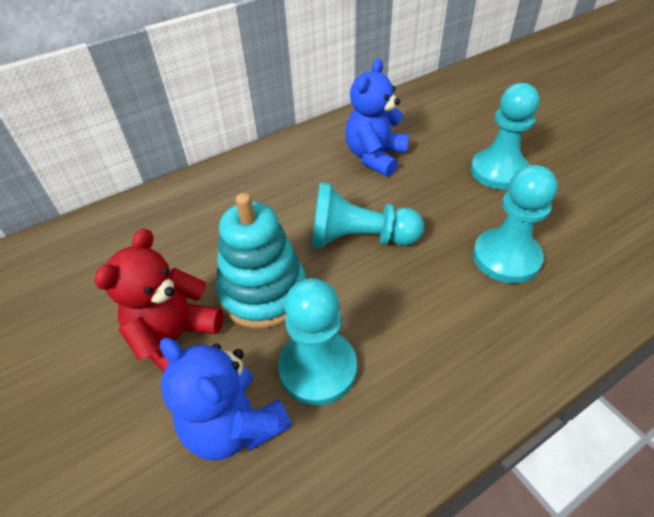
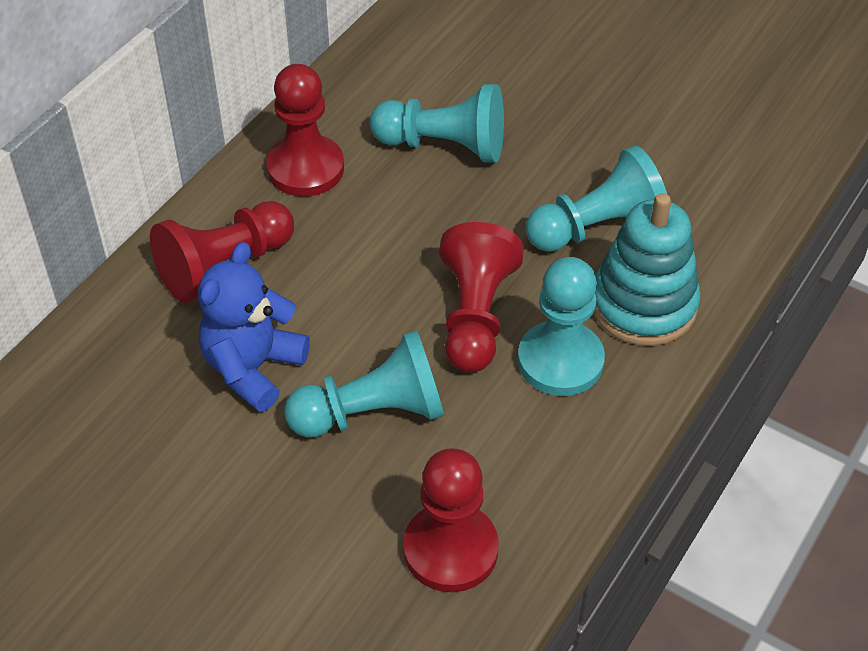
blue teddy bear: 2 -> 1
red pawn: 0 -> 4
red teddy bear: 1 -> 0

